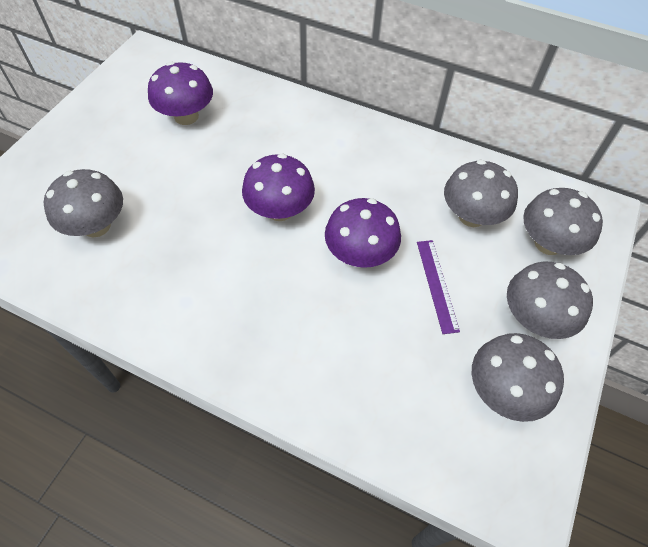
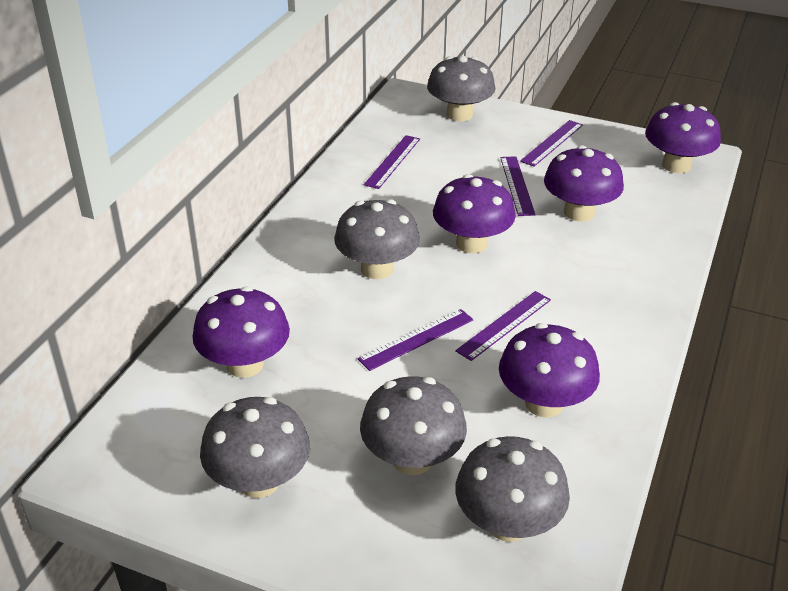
purple mushroom: 3 -> 5
purple ruler: 1 -> 5

